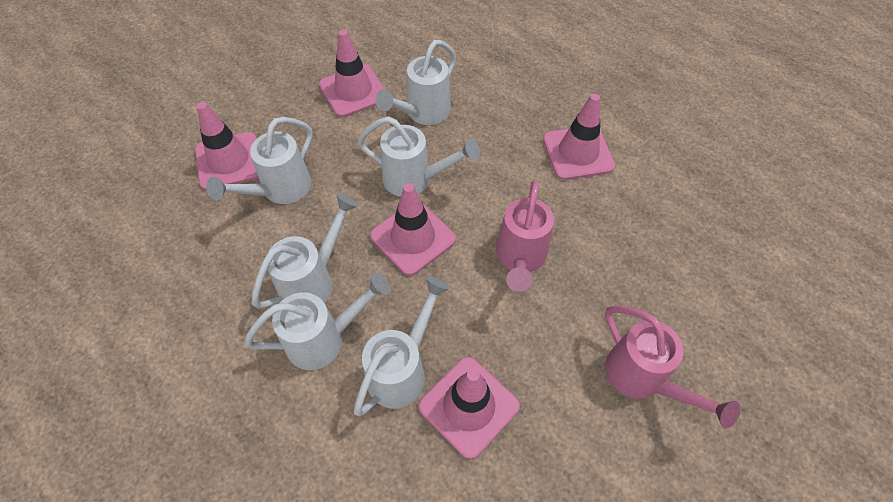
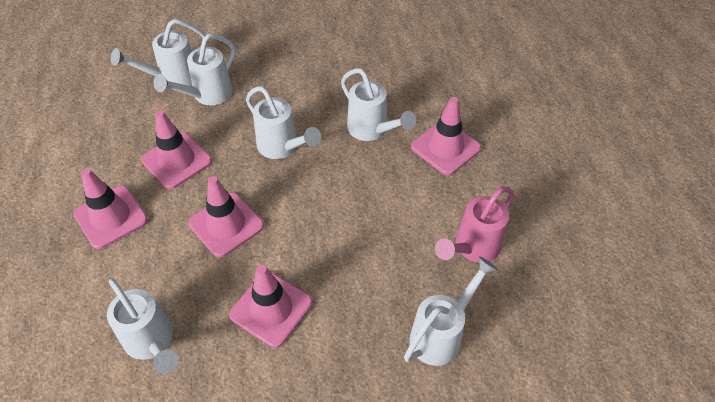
pink watering can: 2 -> 1

